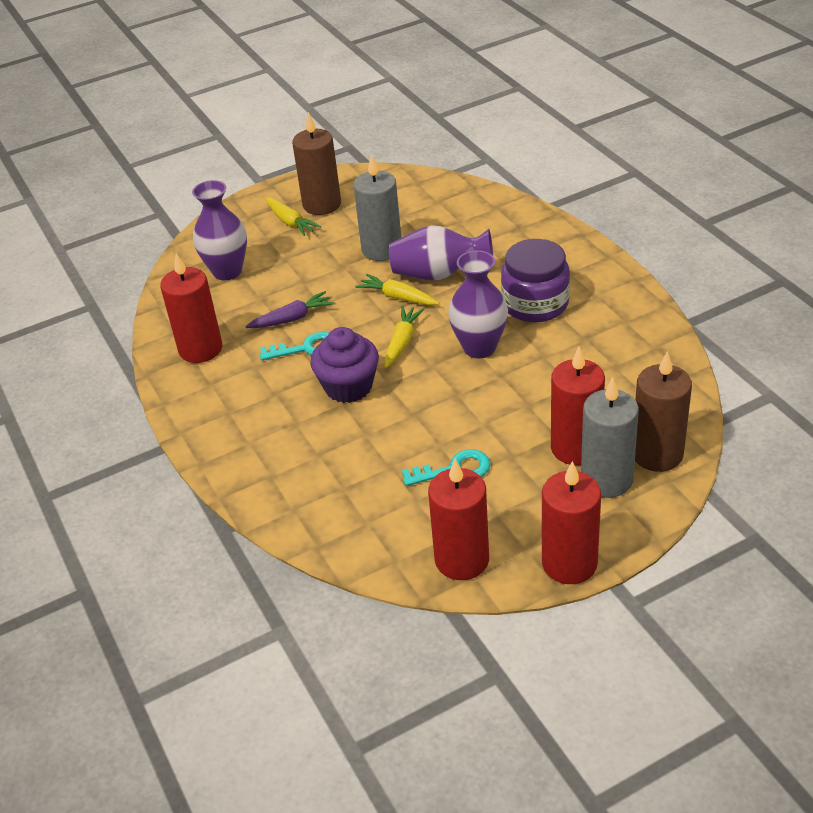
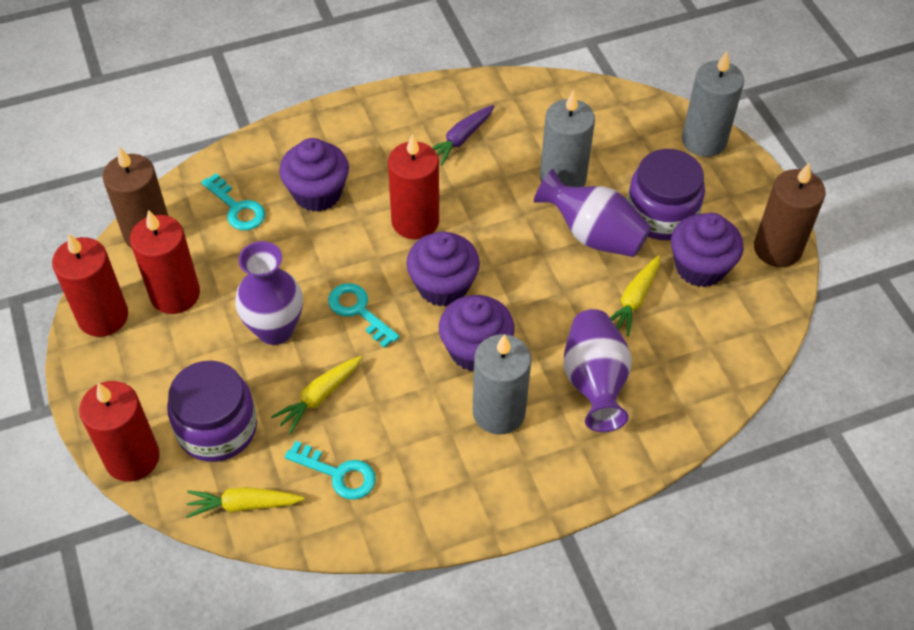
grey candle: 2 -> 3
purple cupcake: 1 -> 4
purple jar: 1 -> 2
turquoise key: 2 -> 3

